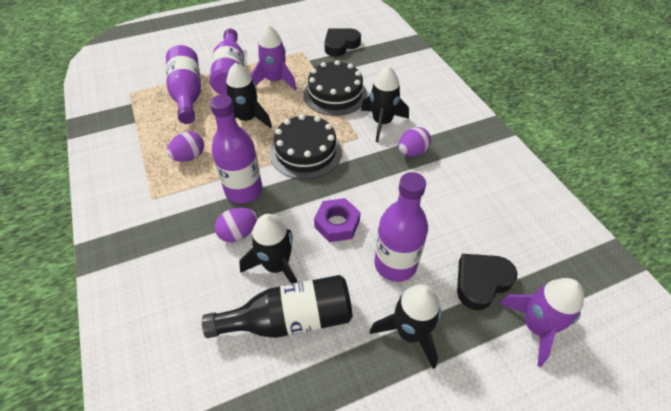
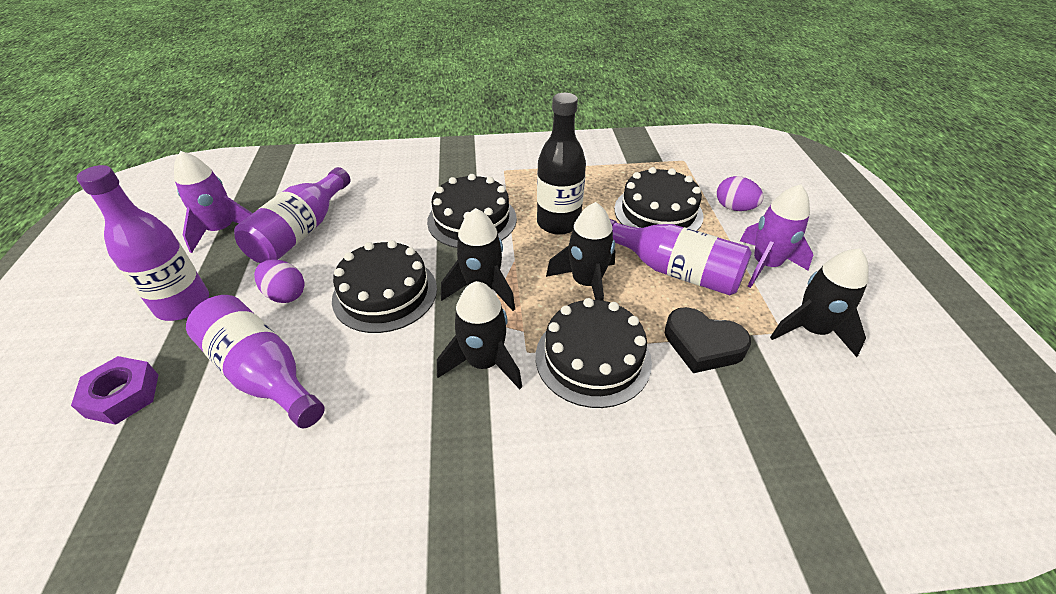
black cake: 2 -> 4
black heart: 2 -> 1
purple egg: 3 -> 2

